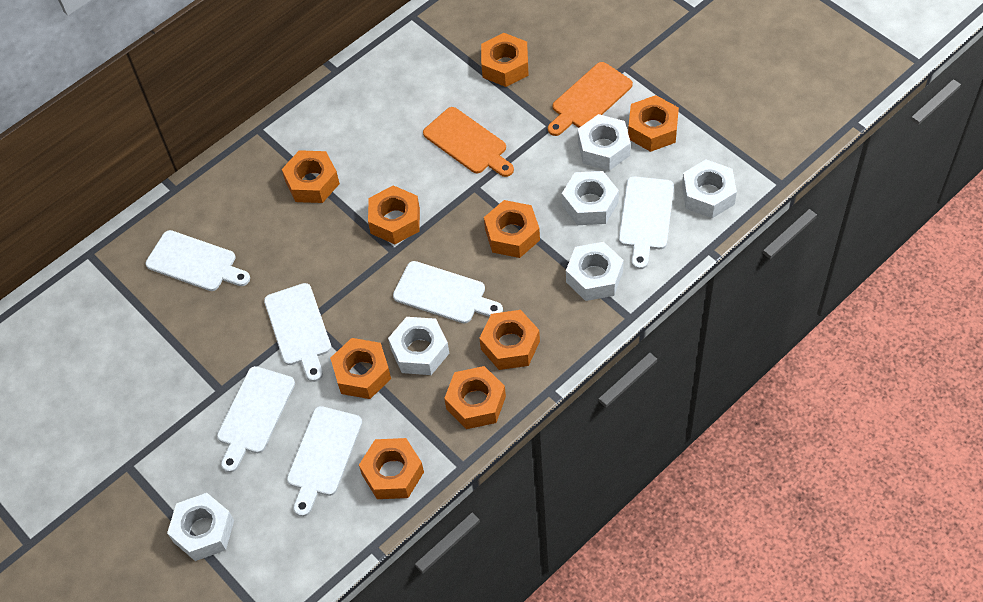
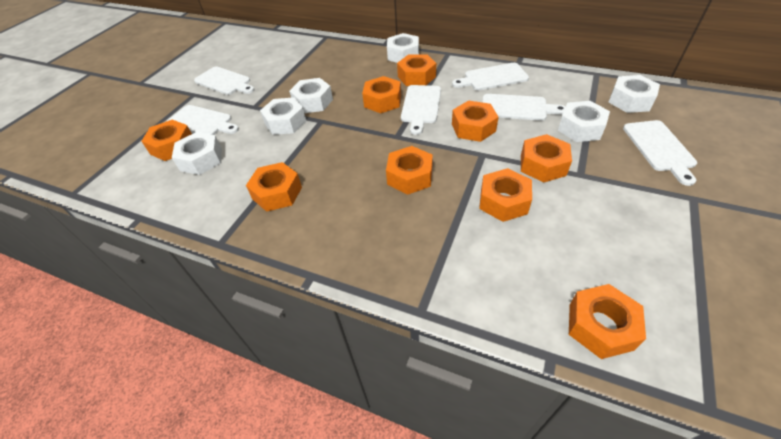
orange cutting board: 2 -> 0

